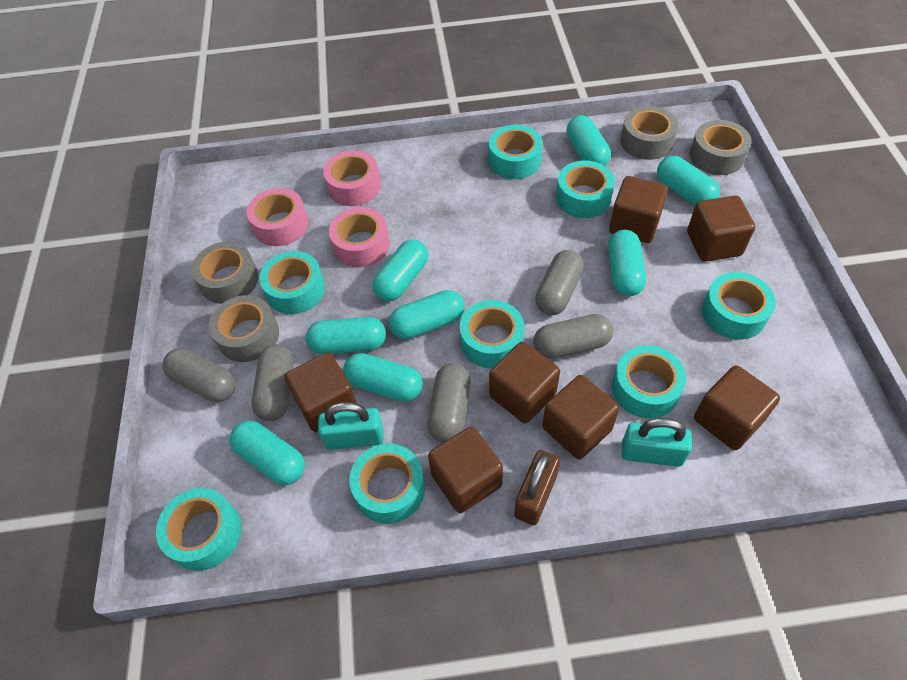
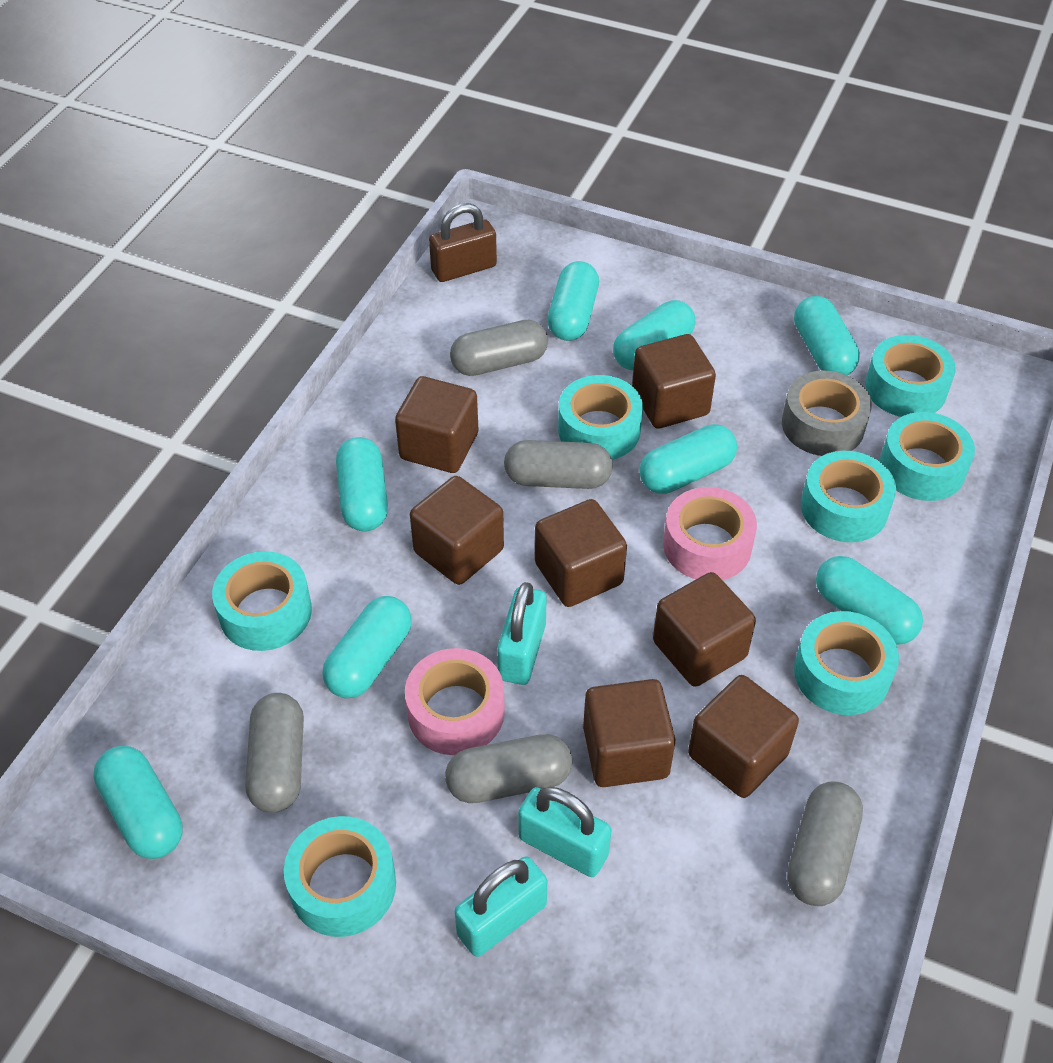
grey tape: 4 -> 1
pink tape: 3 -> 2
turquoise padlock: 2 -> 3
turquoise tape: 8 -> 7

